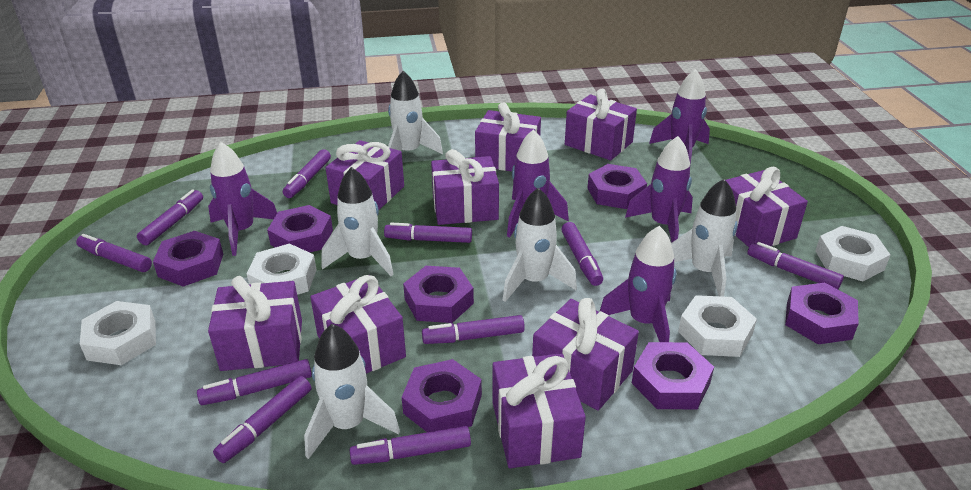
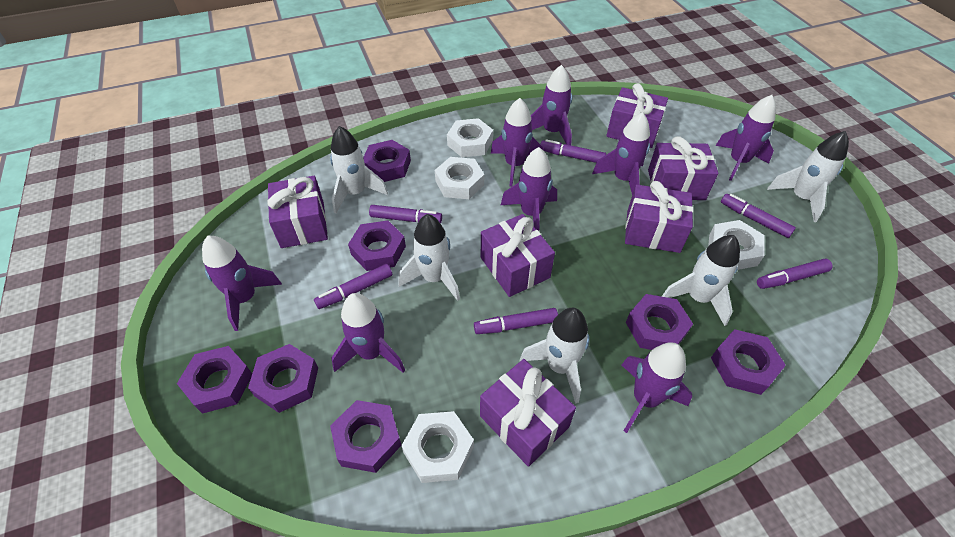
purple gift: 9 -> 6
purple marker: 10 -> 6
purple rocket: 5 -> 8

